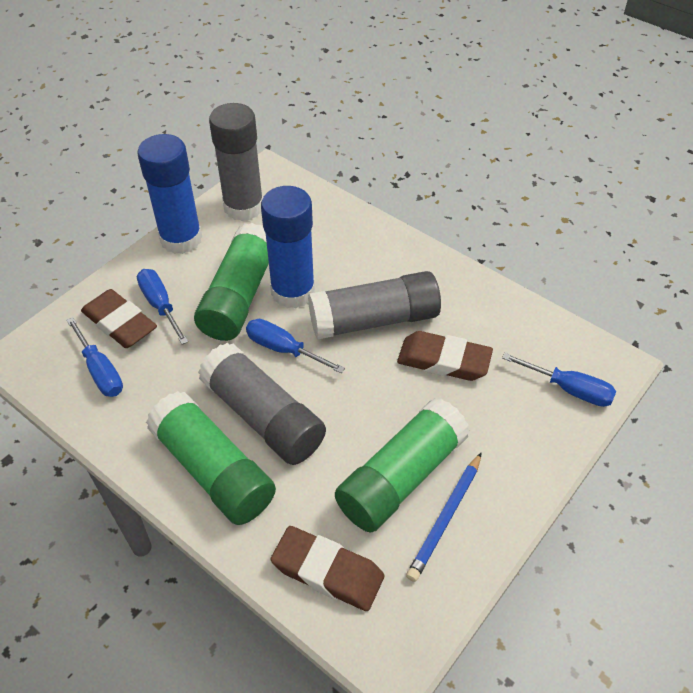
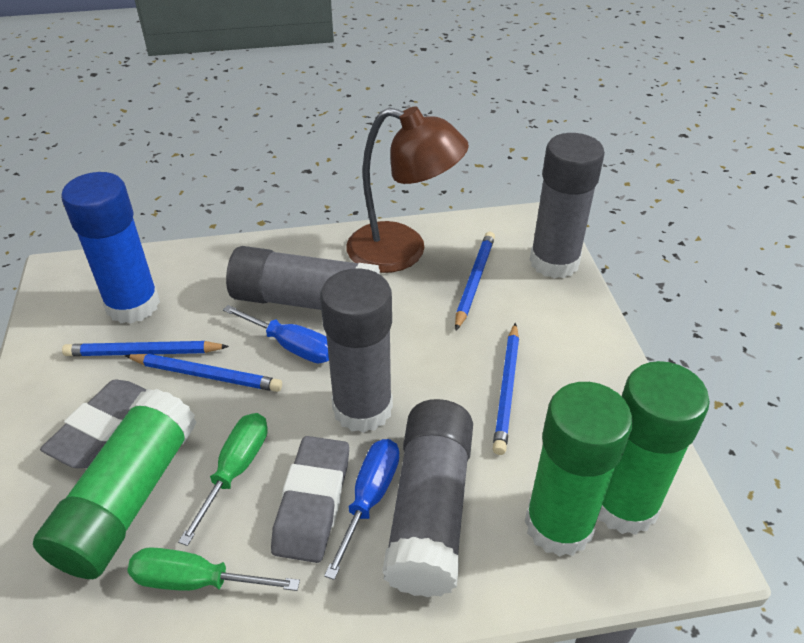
blue glue stick: 2 -> 1
blue pencil: 1 -> 4
blue screwdriver: 4 -> 2
brown eraser: 3 -> 0
brown lamp: 0 -> 1
green screwdriver: 0 -> 2
grey eraser: 0 -> 2
grey glue stick: 3 -> 4

